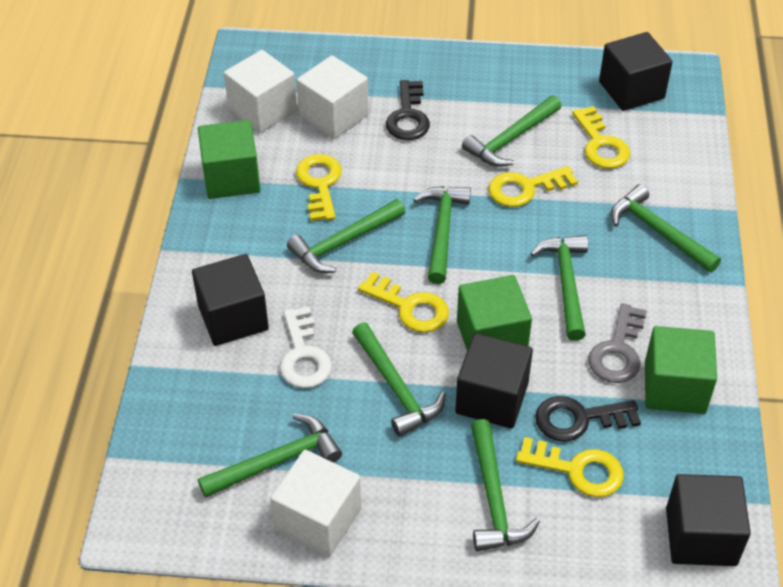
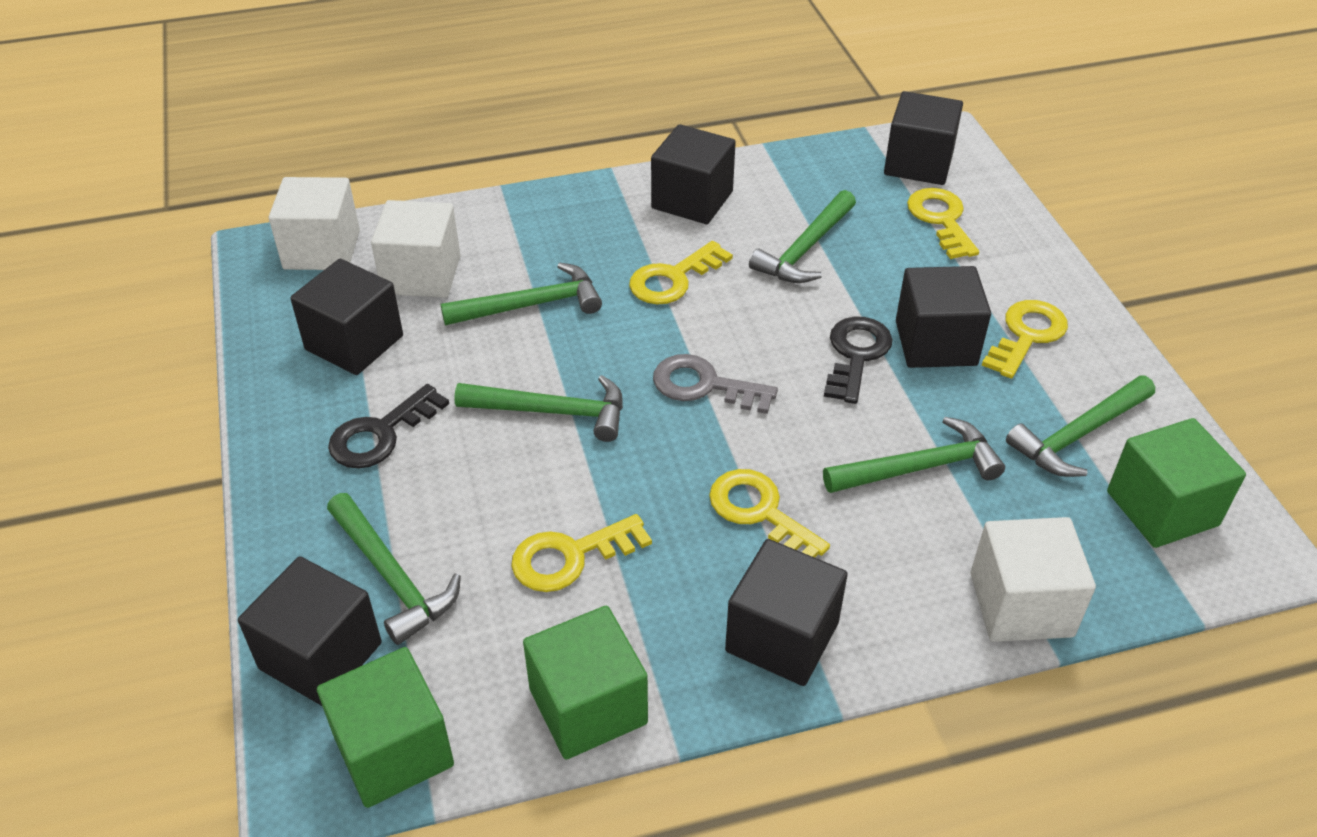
black cube: 4 -> 6
green hammer: 8 -> 6
white key: 1 -> 0

